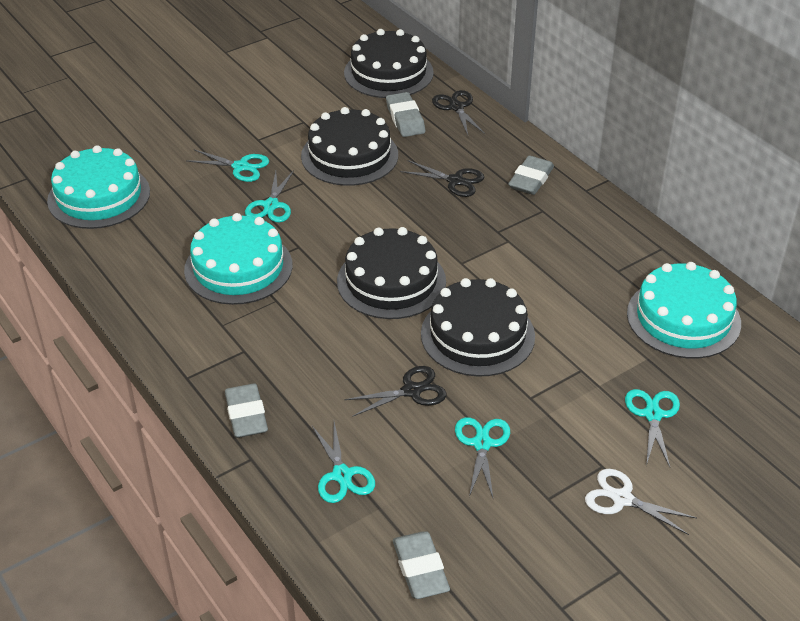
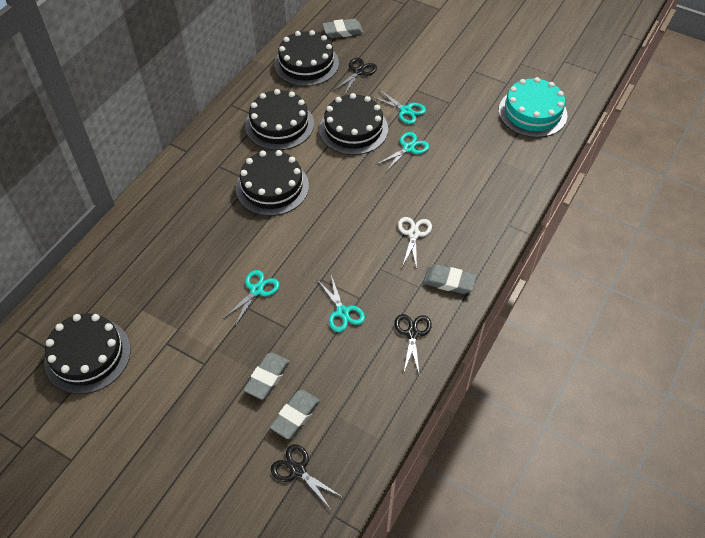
black cake: 4 -> 5
turquoise cake: 3 -> 1
turquoise scissors: 5 -> 4

